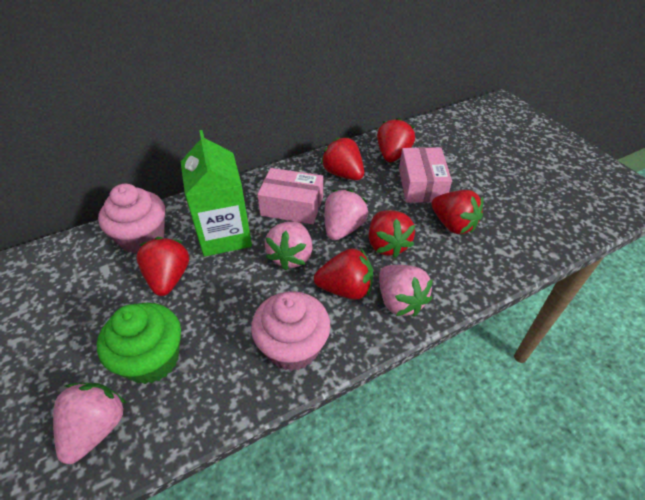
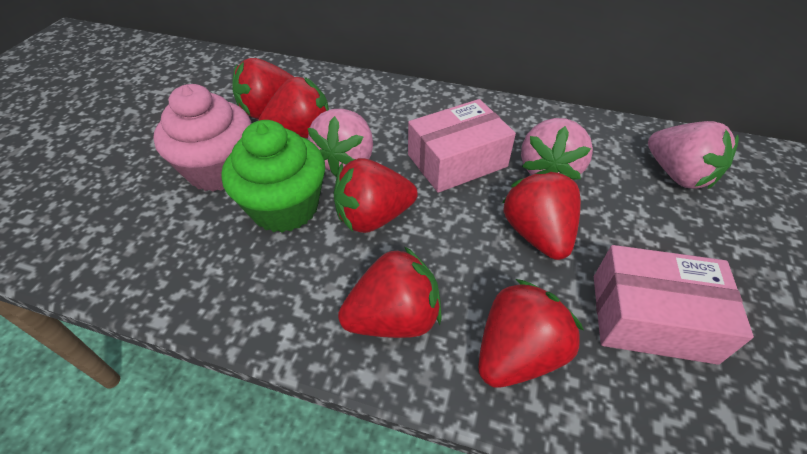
green carton: 1 -> 0
pink cupcake: 2 -> 1
pink strawberry: 4 -> 3

